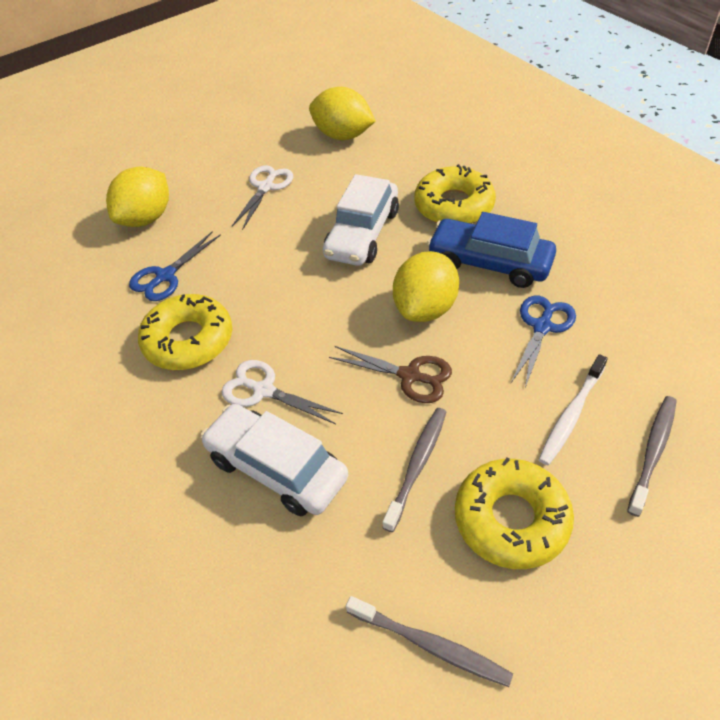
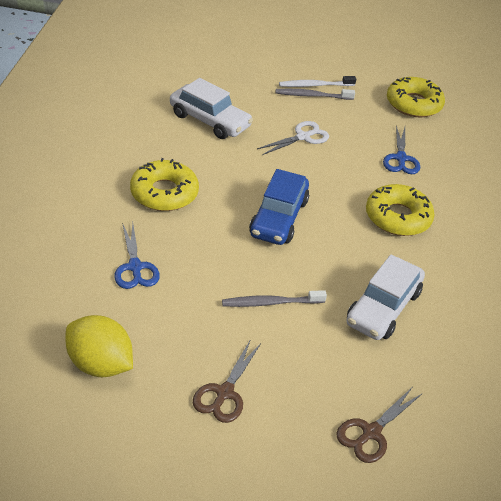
brown scissors: 1 -> 2
grey toothbrush: 3 -> 2
white scissors: 2 -> 1
yellow lemon: 3 -> 1

